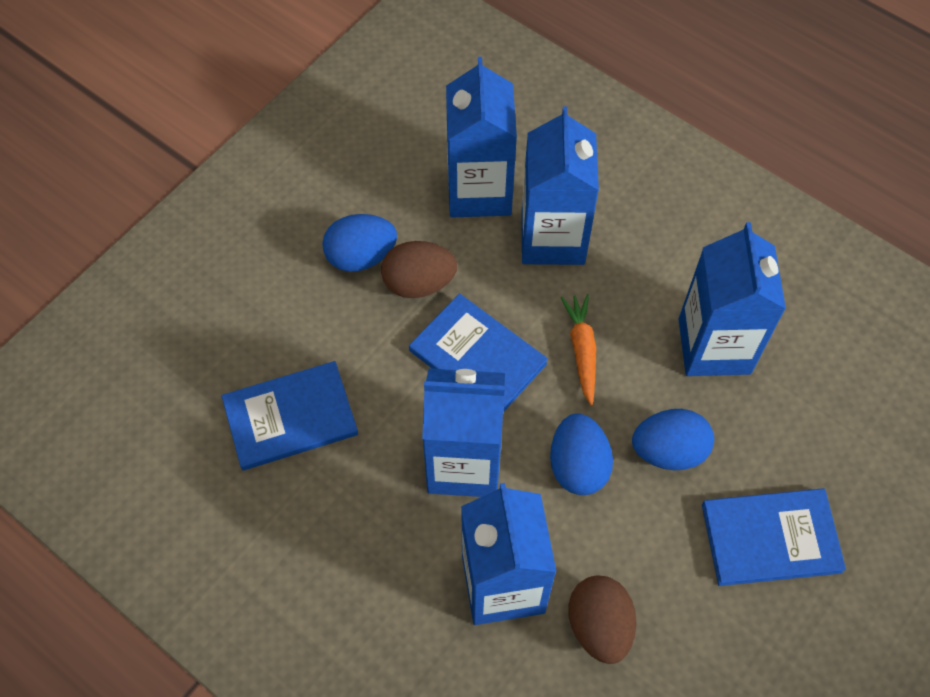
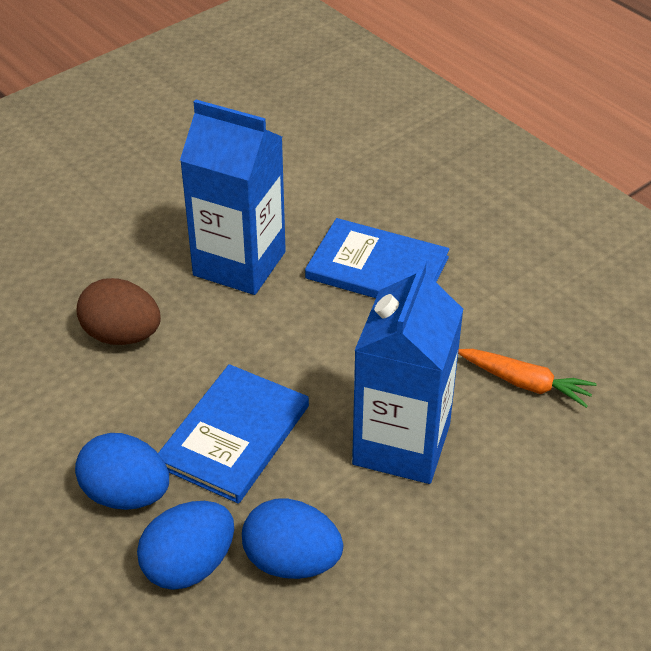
blue book: 3 -> 2
blue carton: 5 -> 2
brown egg: 2 -> 1

